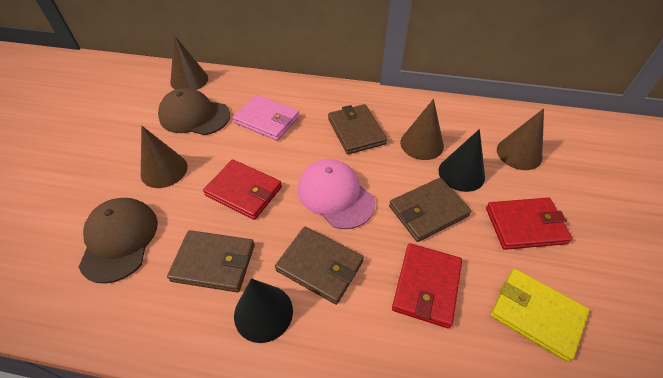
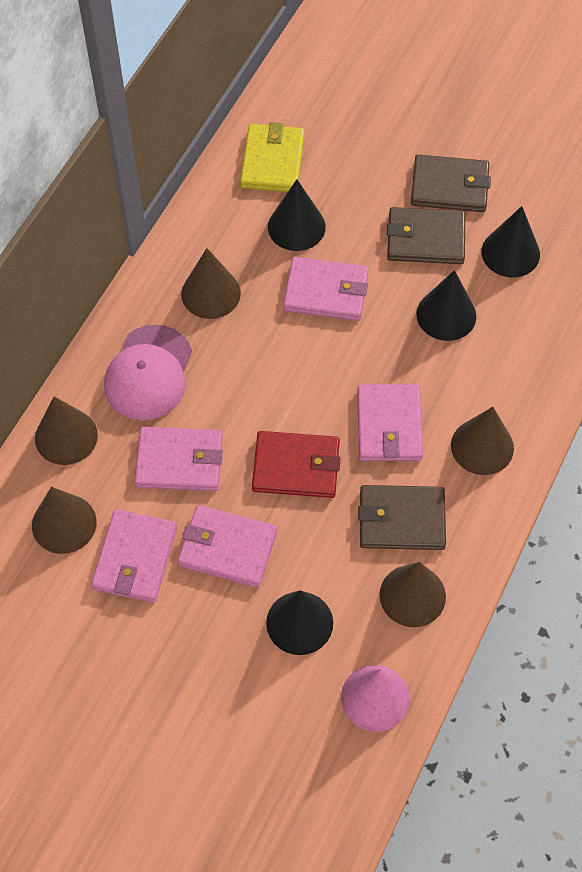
black cone: 2 -> 4
brown cap: 2 -> 0
brown cone: 4 -> 5
brown wallet: 4 -> 3
pink cone: 0 -> 1
pink wallet: 1 -> 5
red wallet: 3 -> 1

